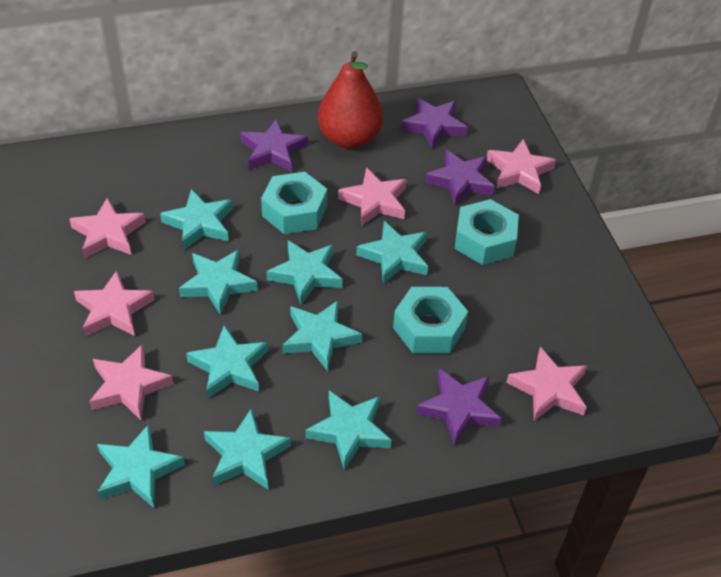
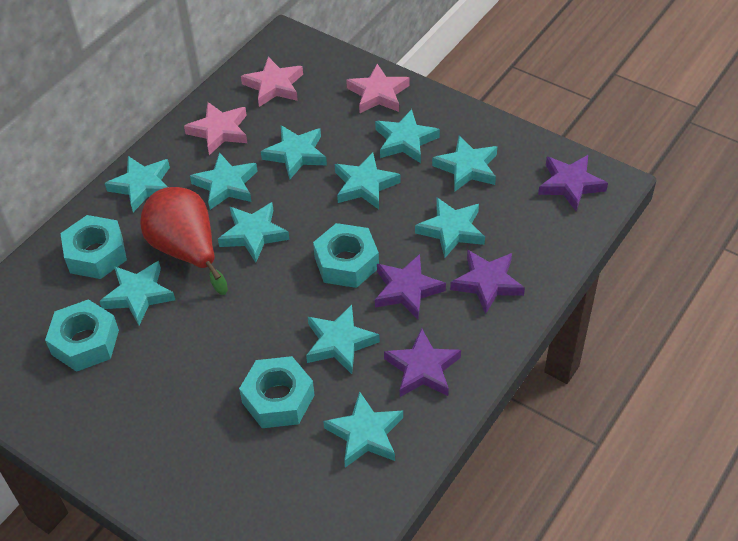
pink star: 6 -> 3
turquoise nut: 3 -> 4
turquoise star: 9 -> 11

